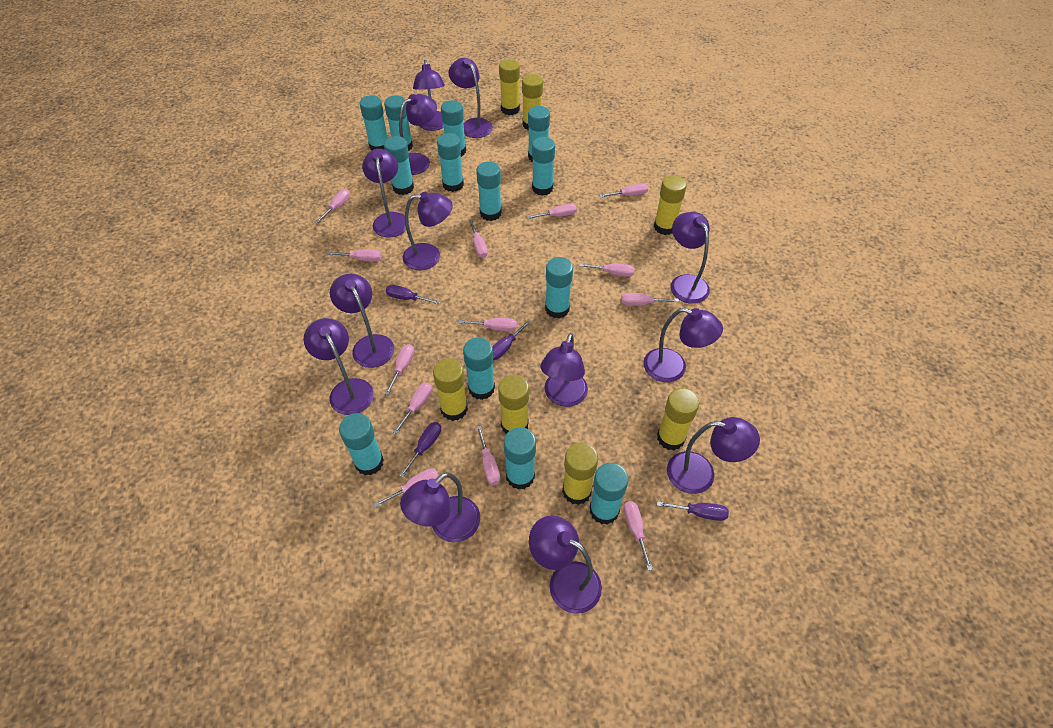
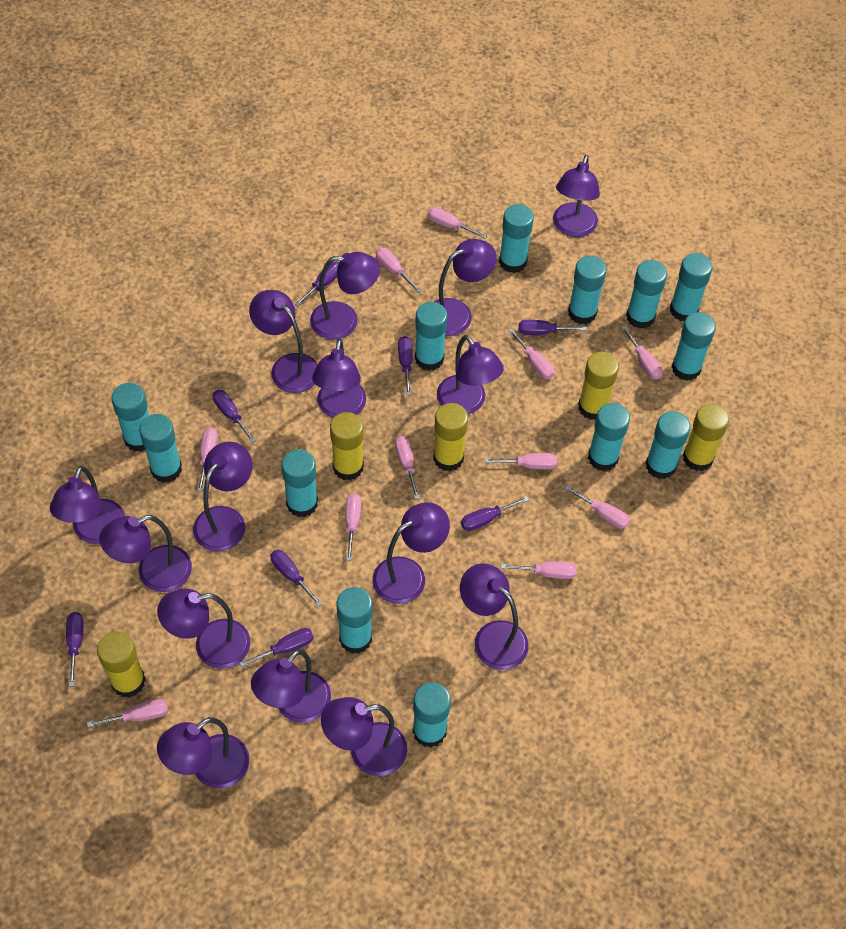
pink screwdriver: 13 -> 11
purple lamp: 13 -> 15
purple screwdriver: 4 -> 8
yellow glue stick: 7 -> 5

